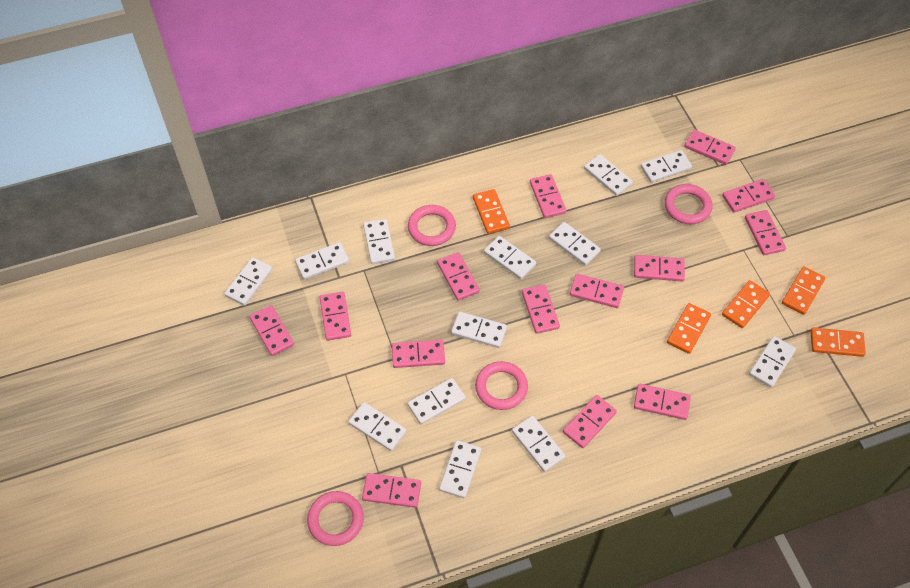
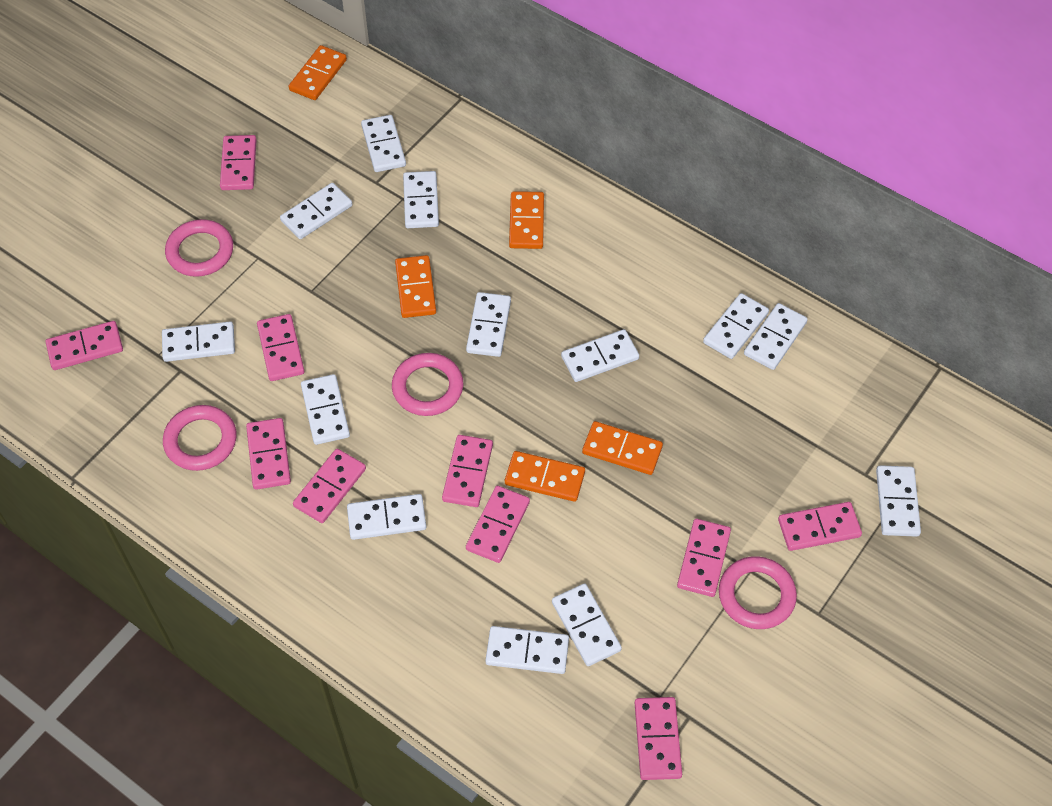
pink domino: 14 -> 10

